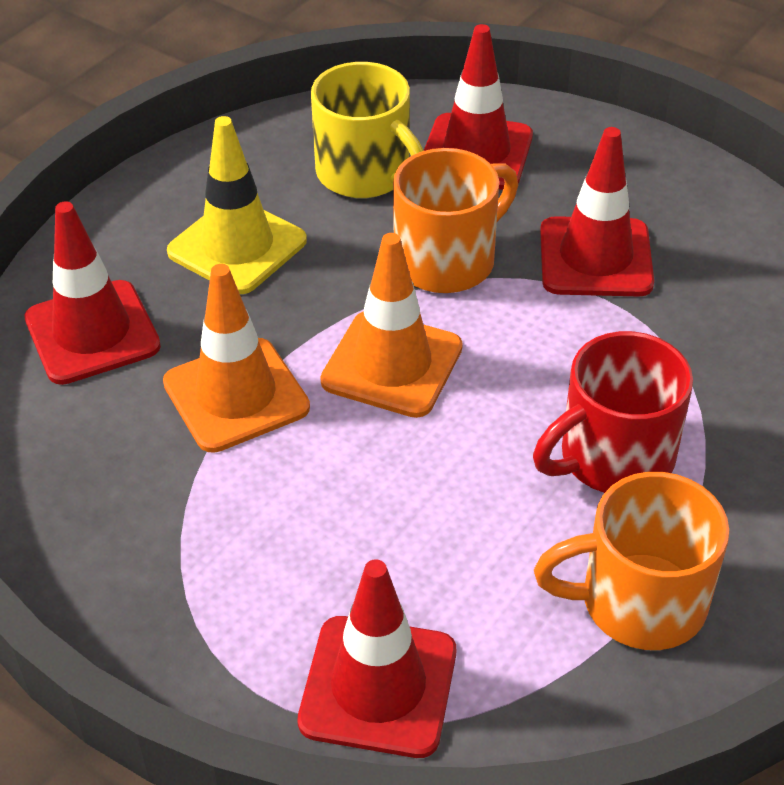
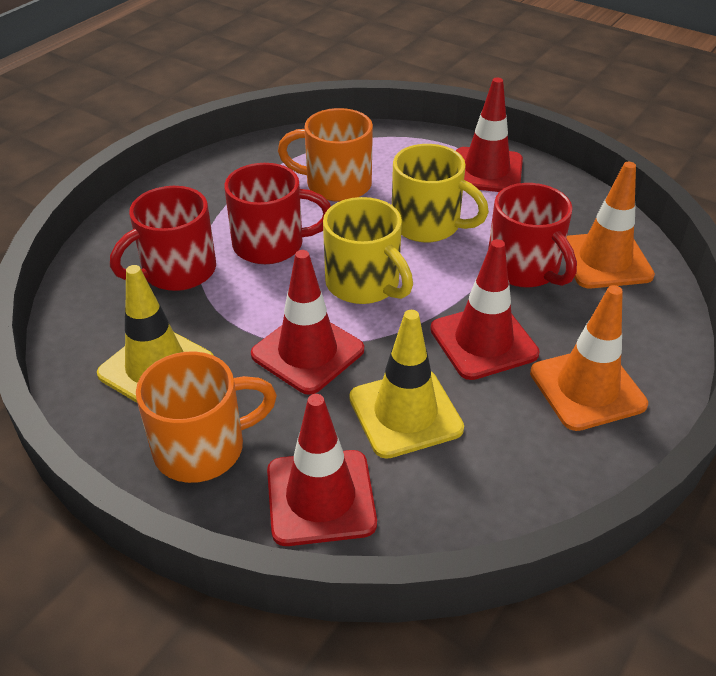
red mug: 1 -> 3
yellow mug: 1 -> 2
yellow traffic cone: 1 -> 2

